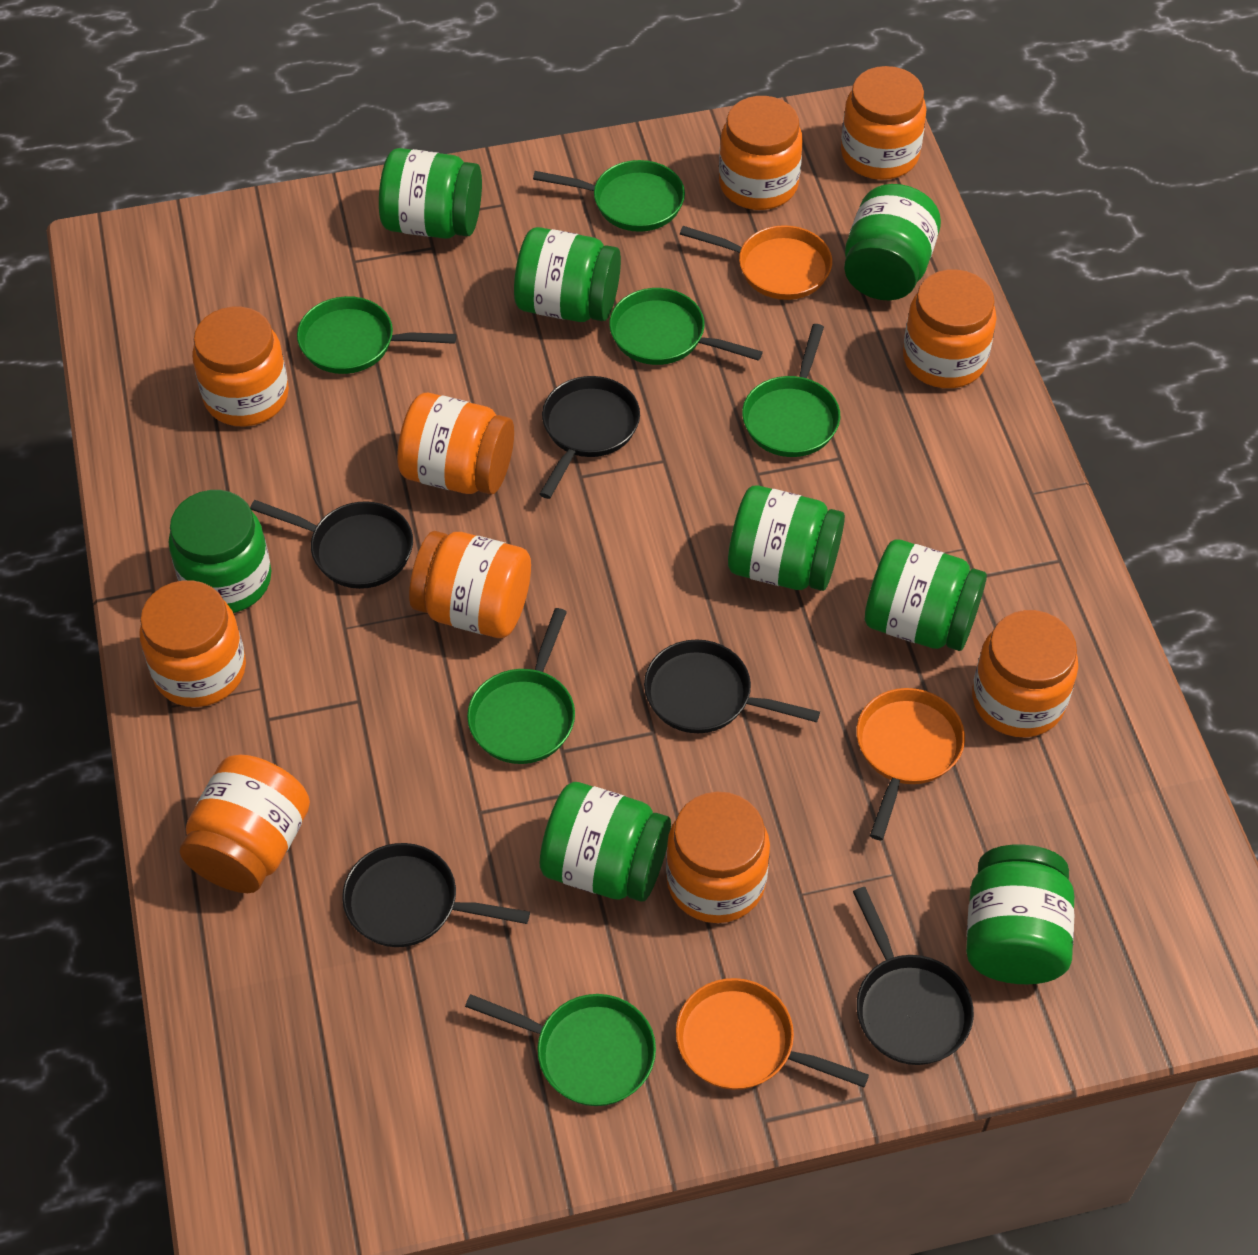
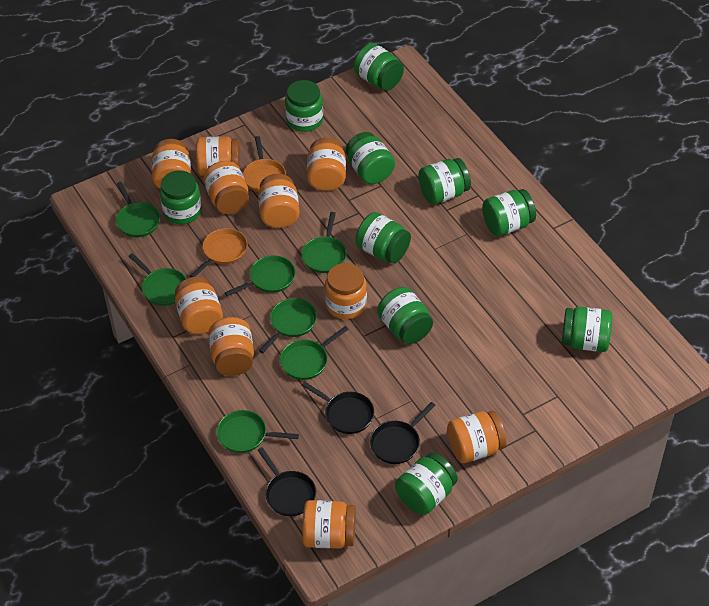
black pan: 5 -> 3
green jar: 8 -> 10
green pan: 6 -> 7
orange pan: 3 -> 2

